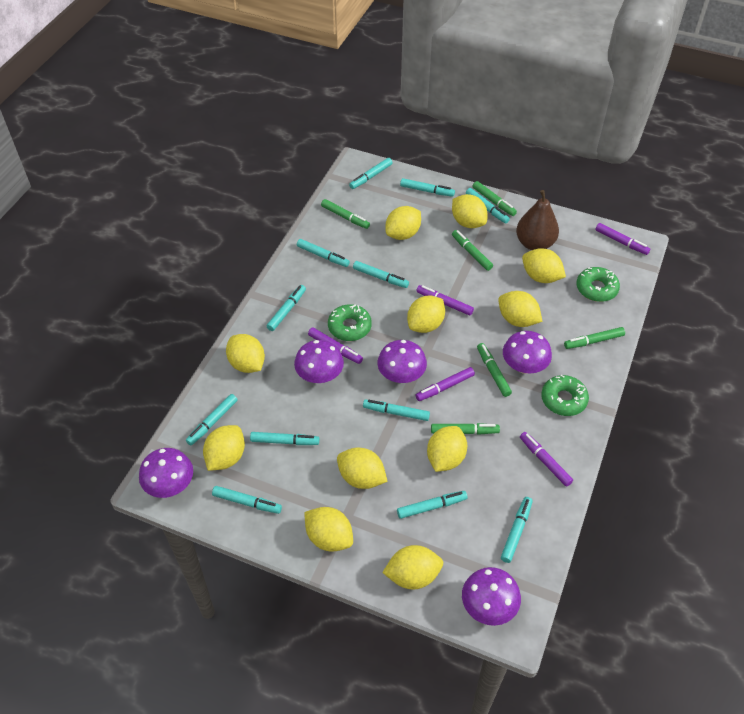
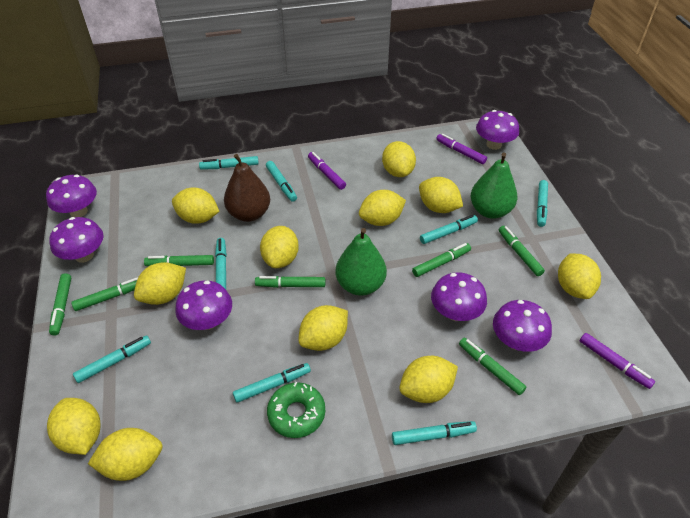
green donut: 3 -> 1
green marker: 6 -> 7
green pear: 0 -> 2
purple marker: 5 -> 3
purple mushroom: 5 -> 6
turquoise marker: 12 -> 8

